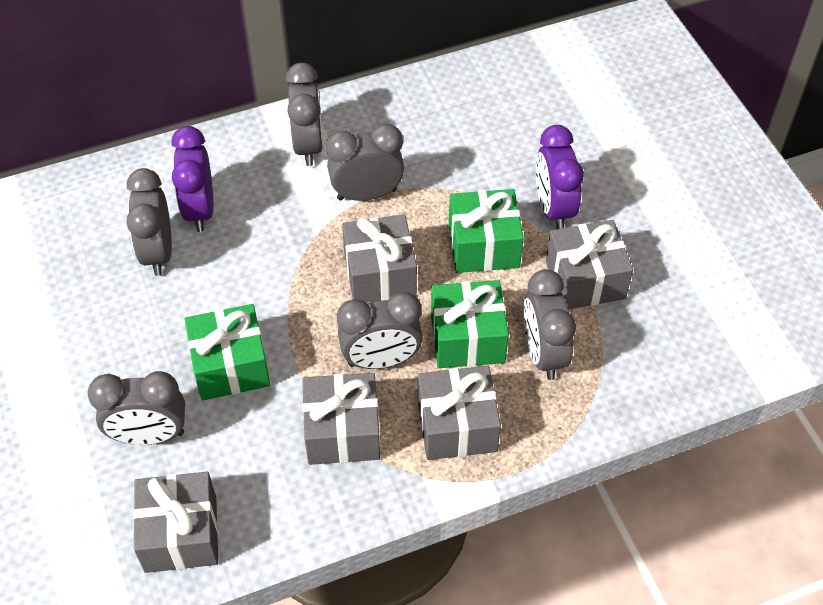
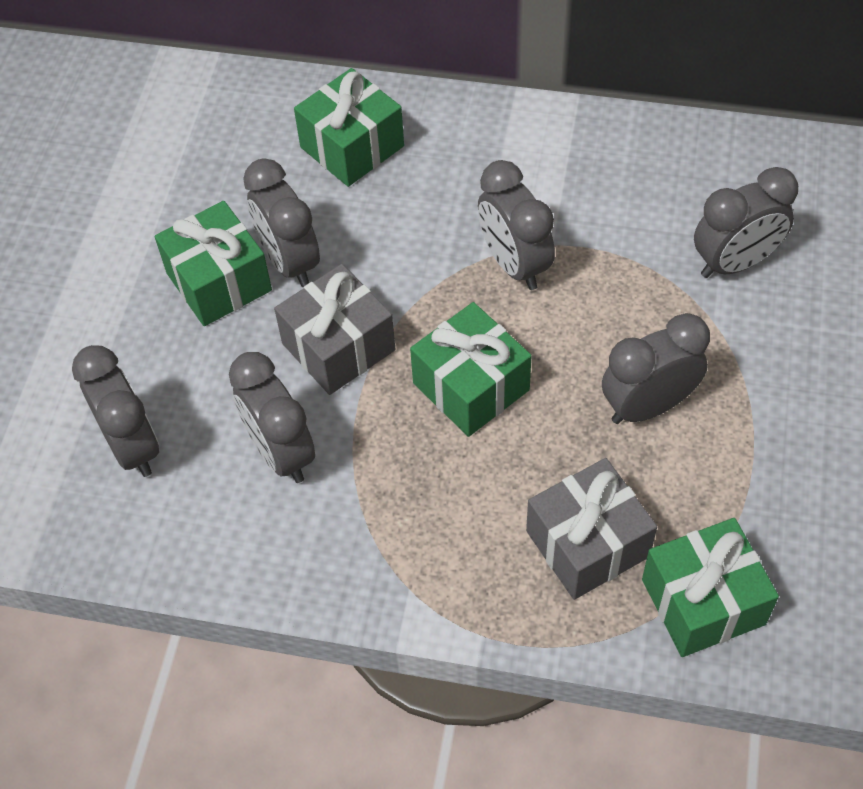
green gift: 3 -> 4
grey gift: 5 -> 2
purple clock: 2 -> 0

